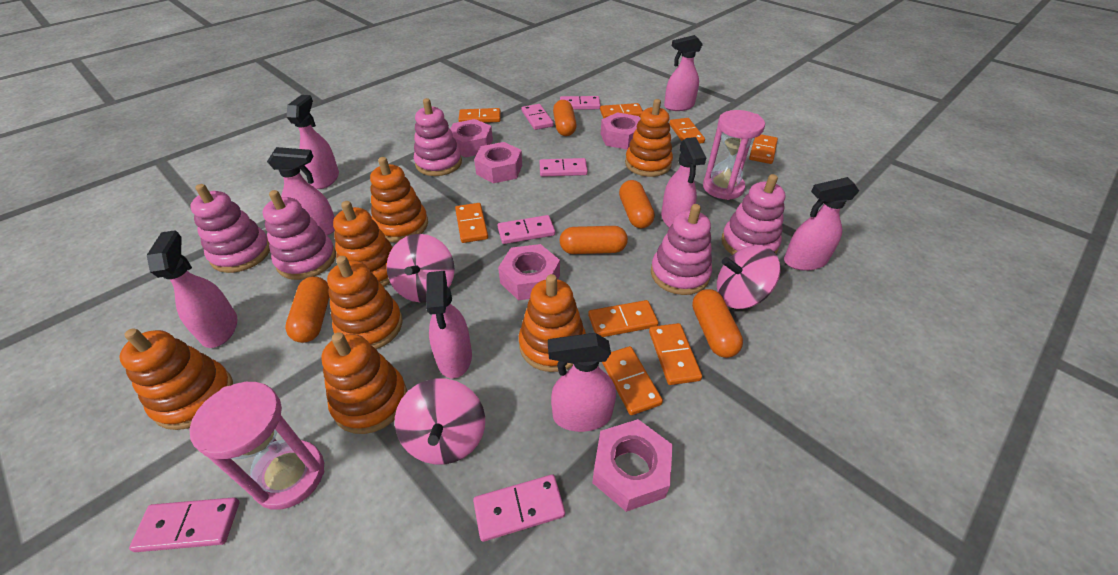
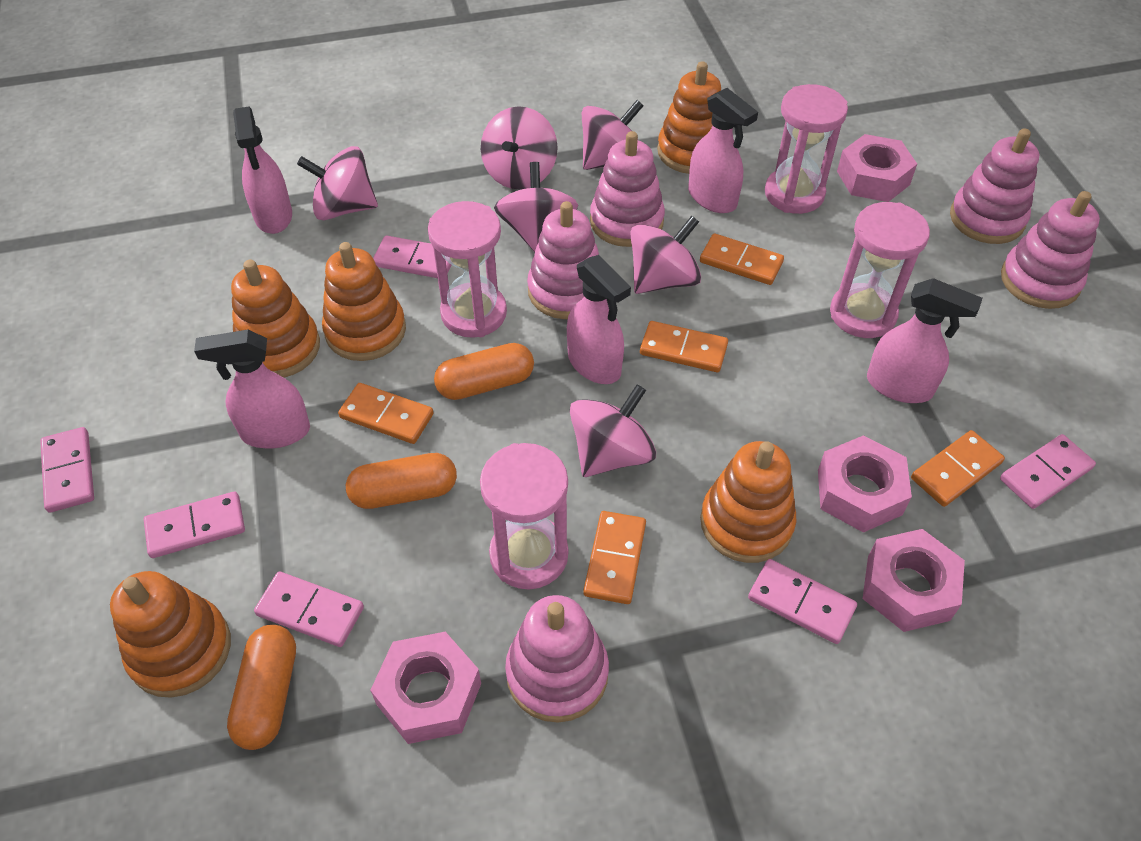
orange capsule: 5 -> 3
orange domino: 8 -> 5
orange stacking toy: 7 -> 5
pink hourglass: 2 -> 4
pink nut: 5 -> 4
pink spinning top: 3 -> 6
pink spray bottle: 8 -> 5

